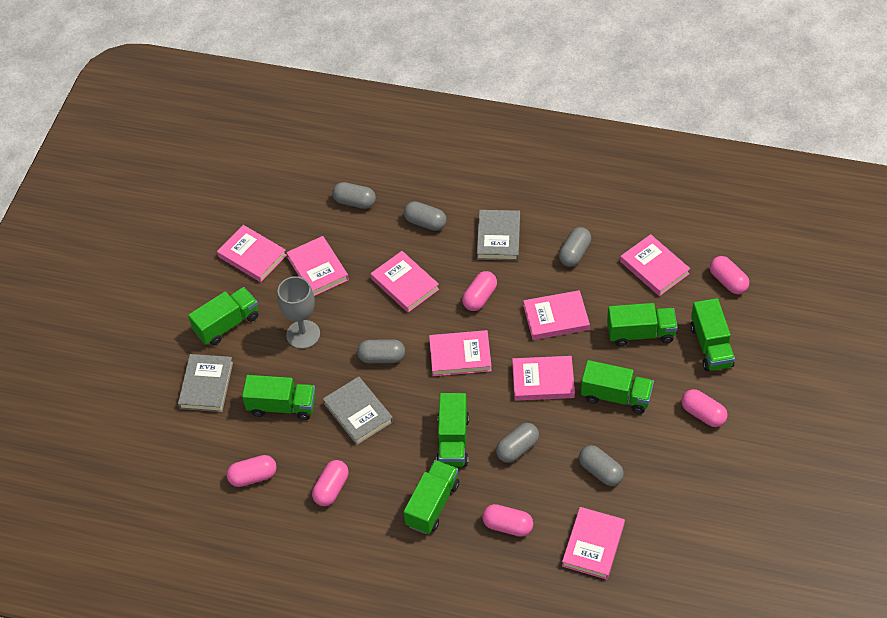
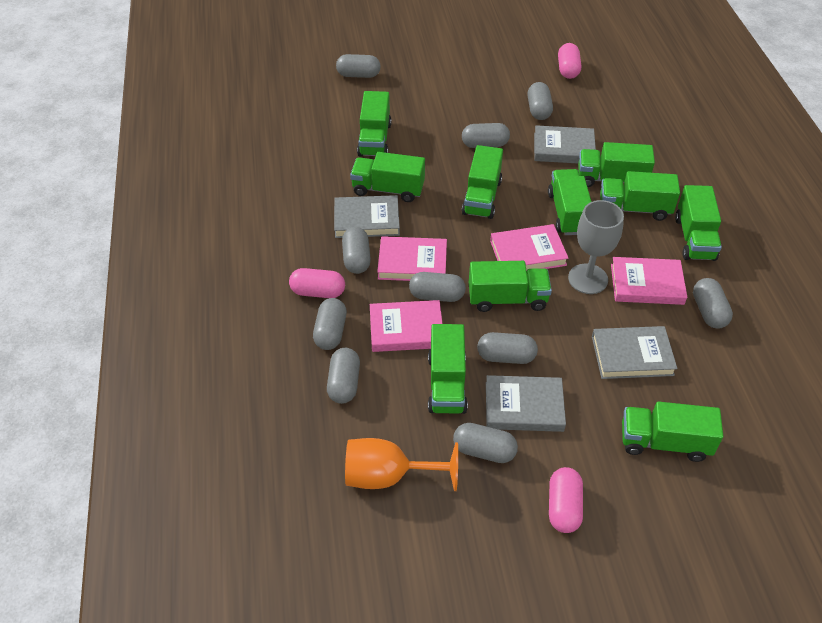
green truck: 7 -> 10
grey book: 3 -> 4
grey capsule: 6 -> 10
orange goblet: 0 -> 1
pink book: 8 -> 4
pink capsule: 6 -> 3

